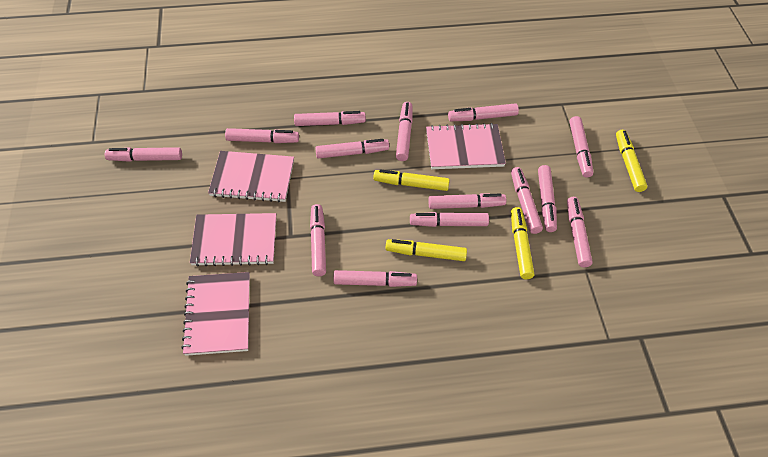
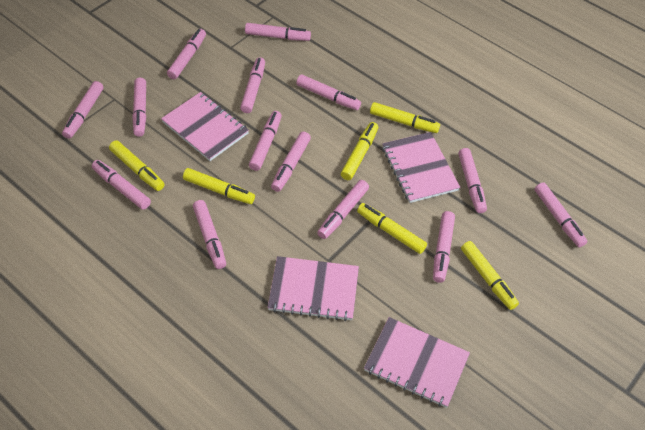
yellow marker: 4 -> 6

